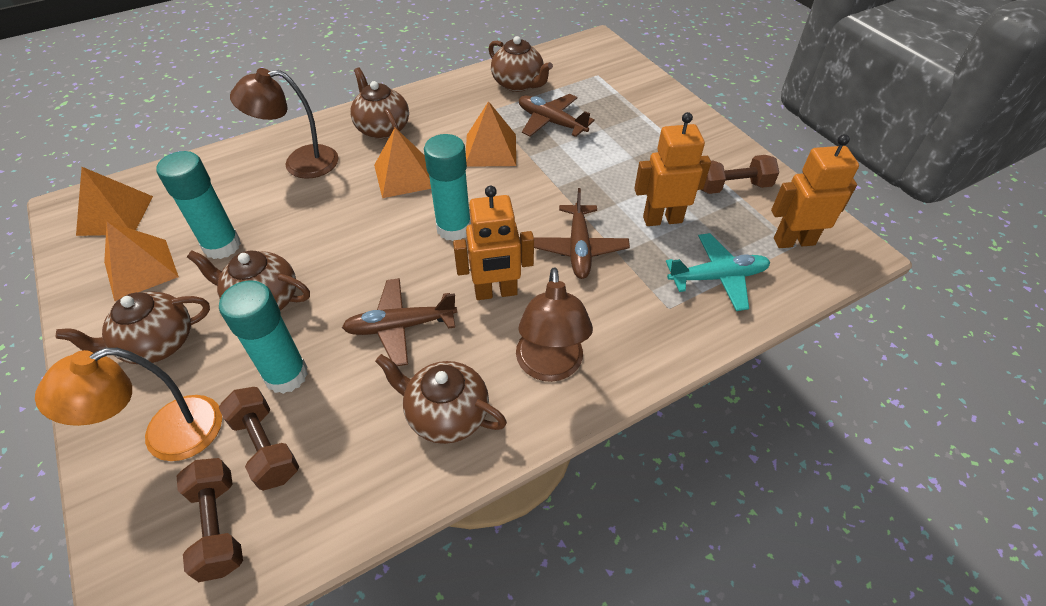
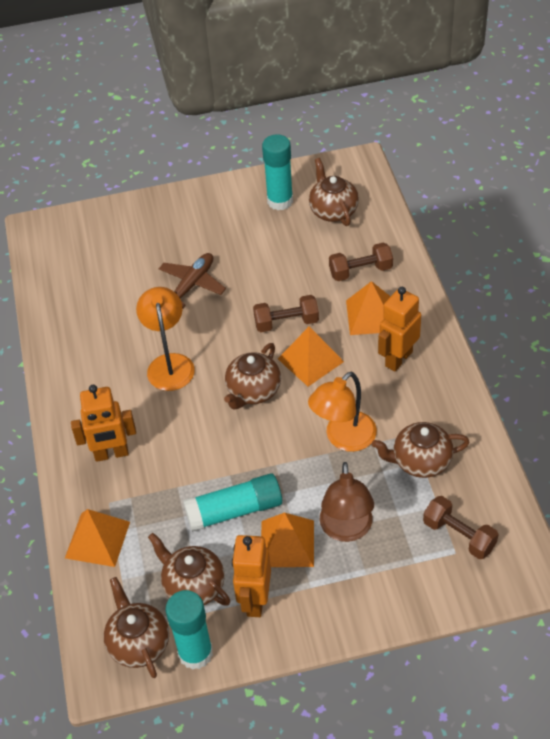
brown lamp: 2 -> 1
brown plane: 3 -> 1
orange lamp: 1 -> 2
turquoise plane: 1 -> 0

